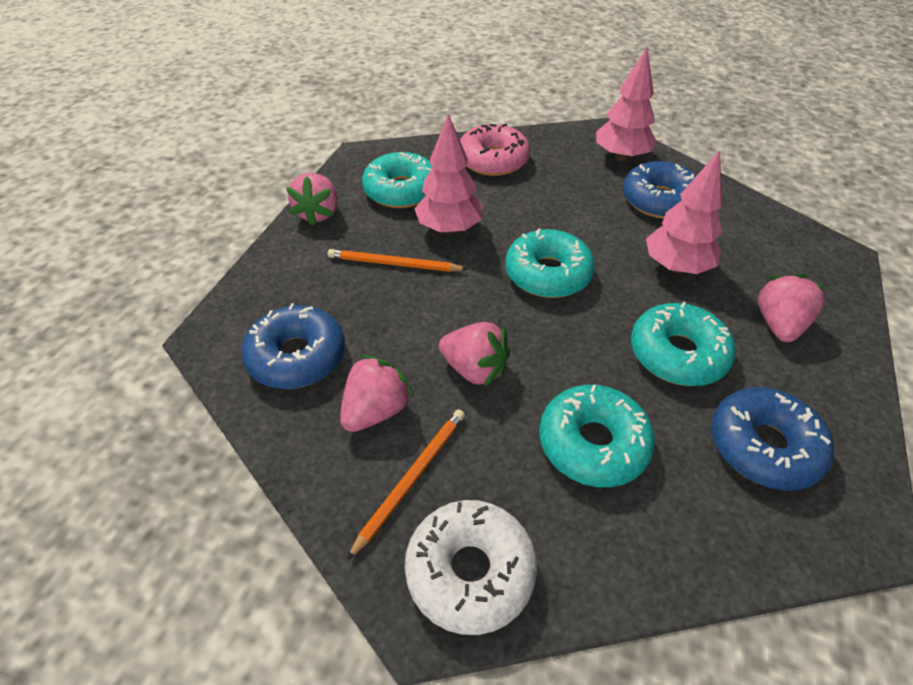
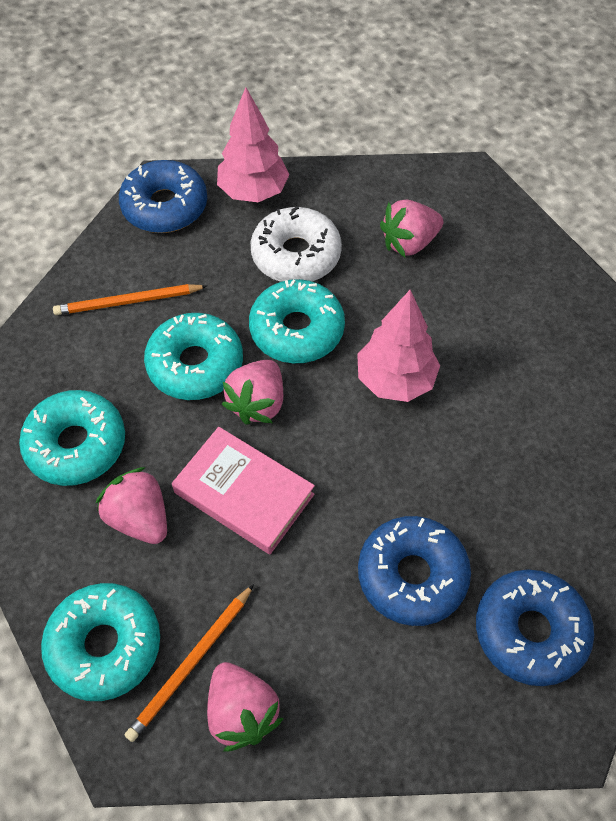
pink book: 0 -> 1
pink donut: 1 -> 0
pink tree: 3 -> 2

